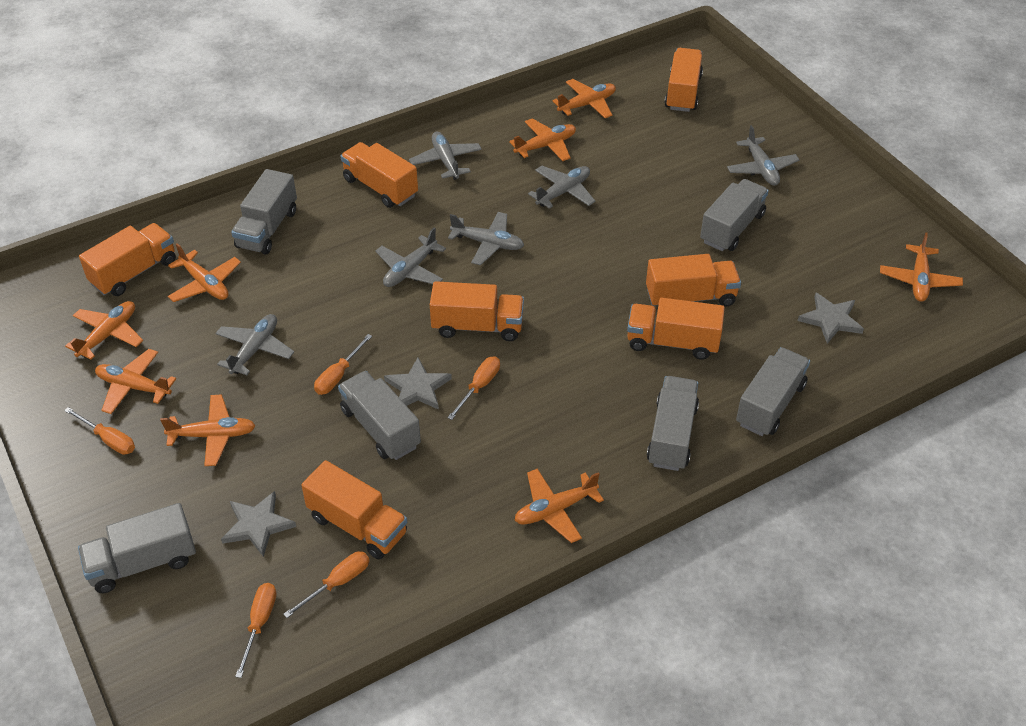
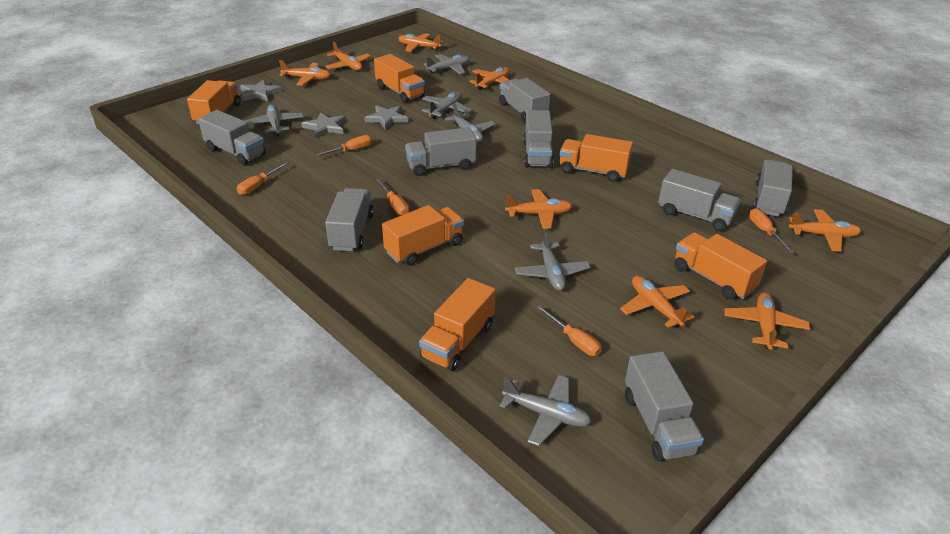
grey truck: 6 -> 8
orange truck: 7 -> 6

